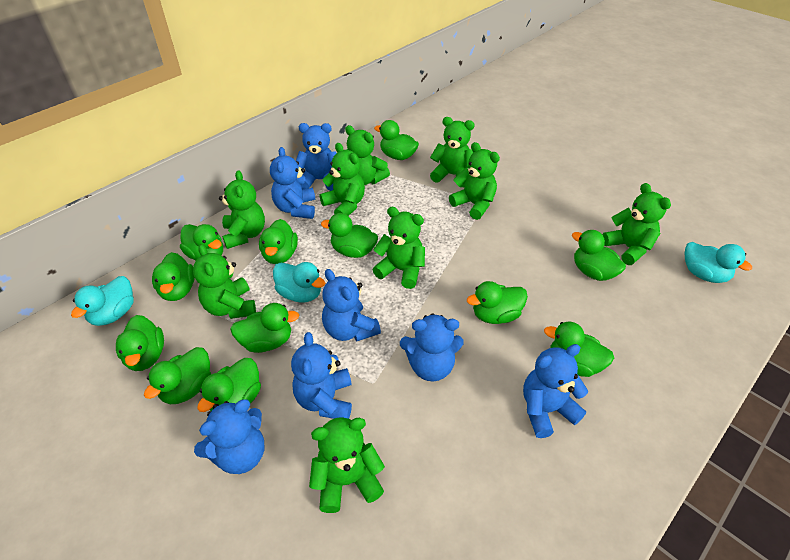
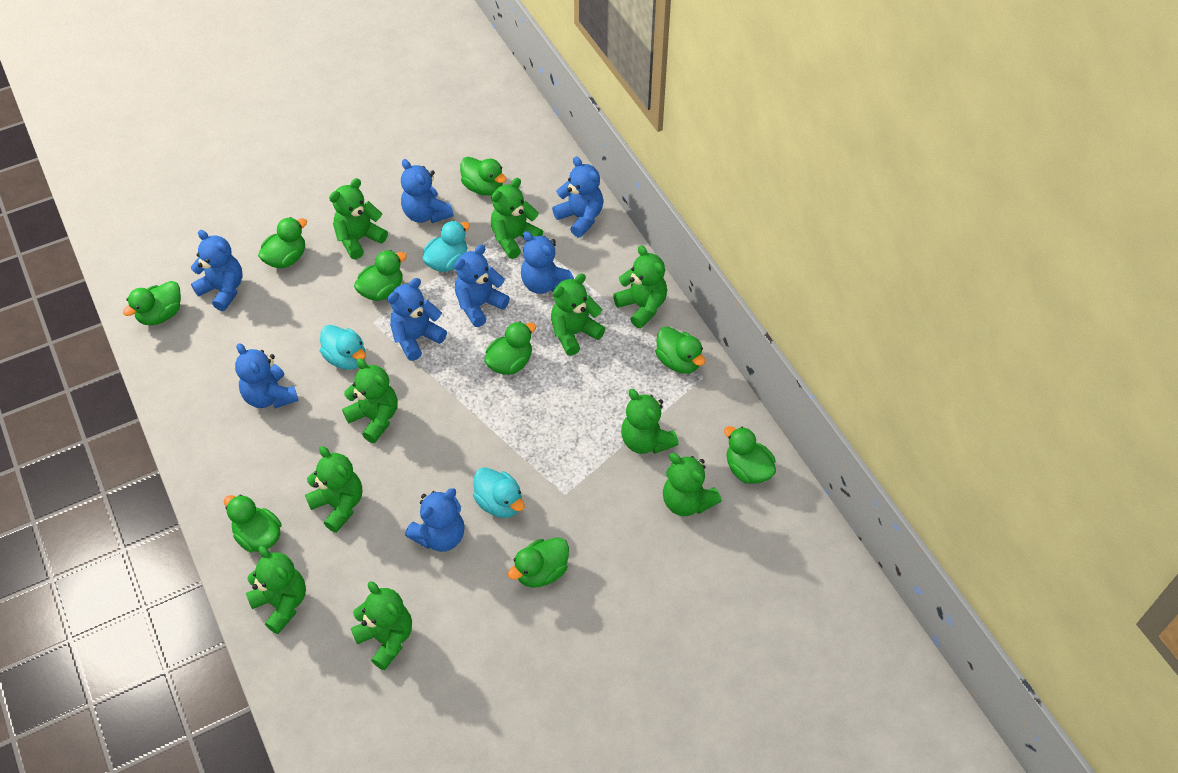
blue teddy bear: 7 -> 8
green duck: 12 -> 9
green teddy bear: 9 -> 10

